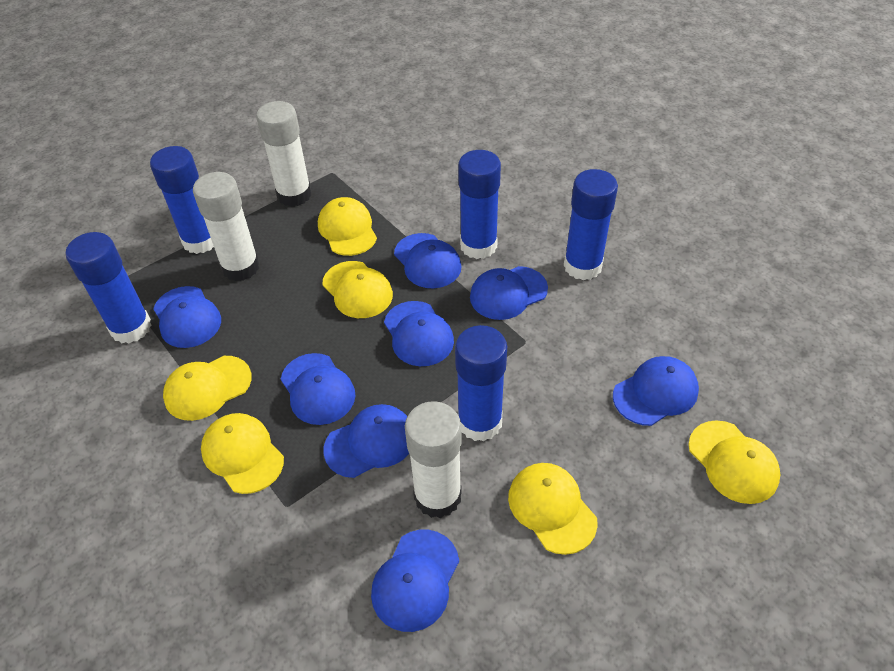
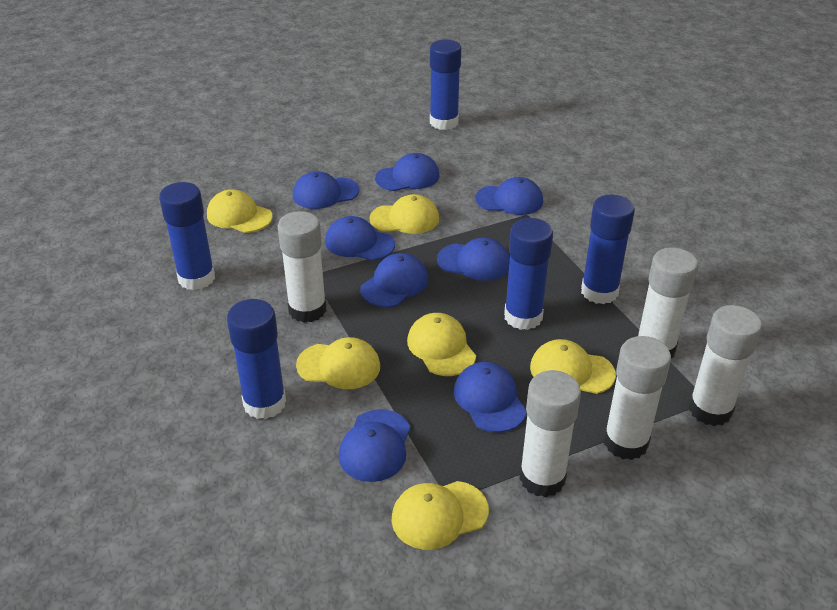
white glue stick: 3 -> 5

